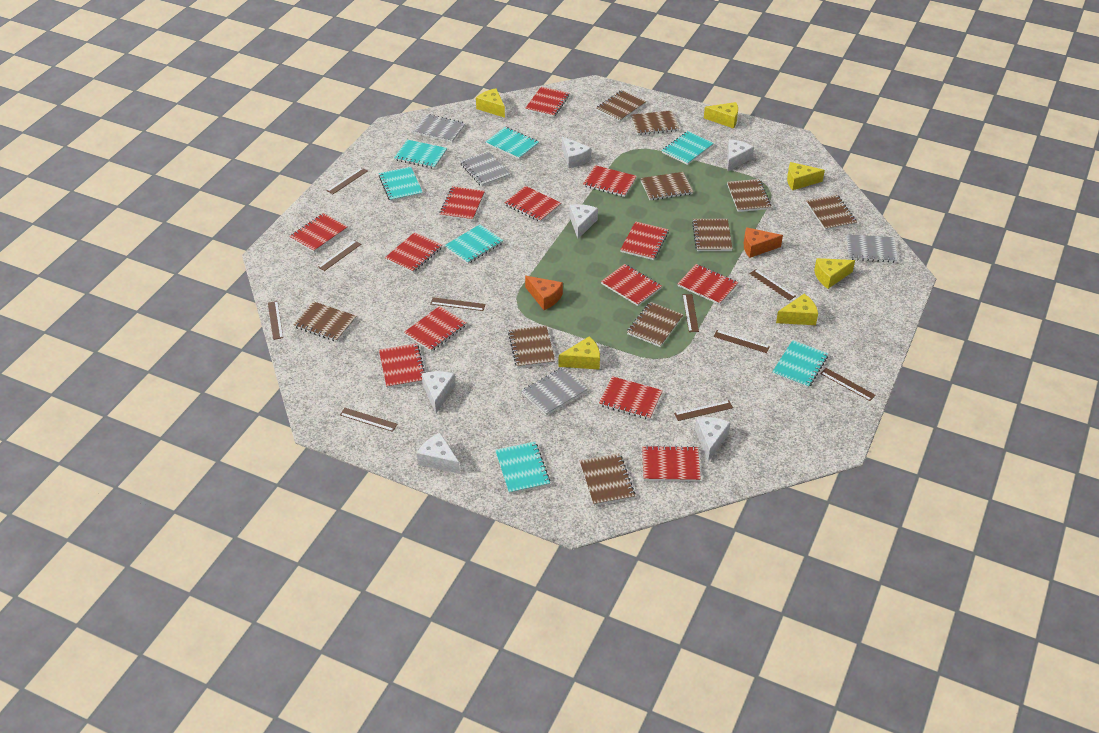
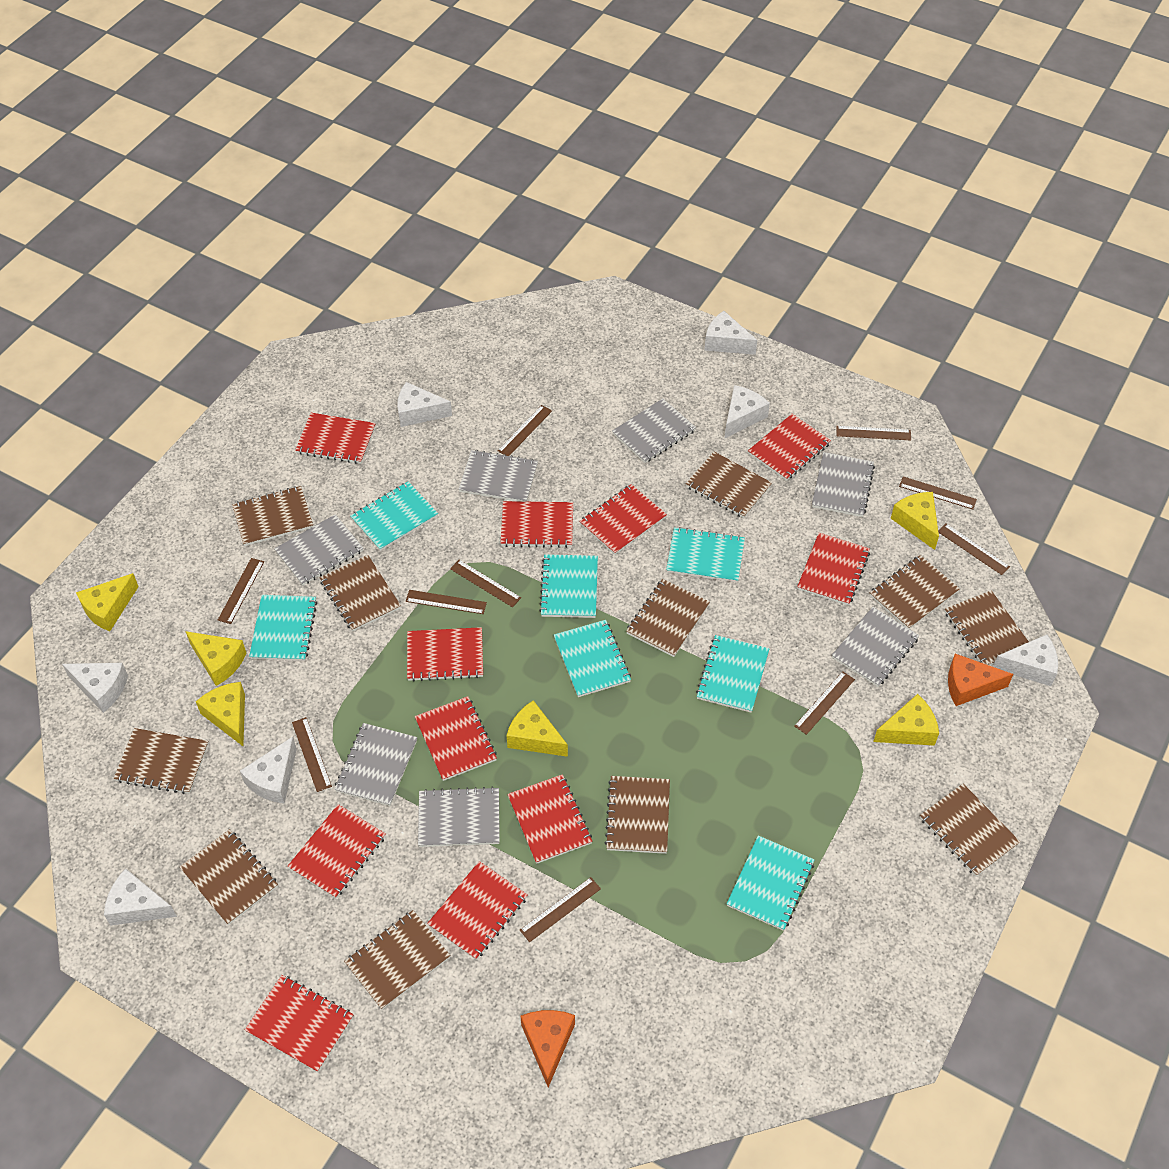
brown notebook: 10 -> 11
grey notebook: 4 -> 7
red notebook: 13 -> 11
white cheese: 6 -> 7

